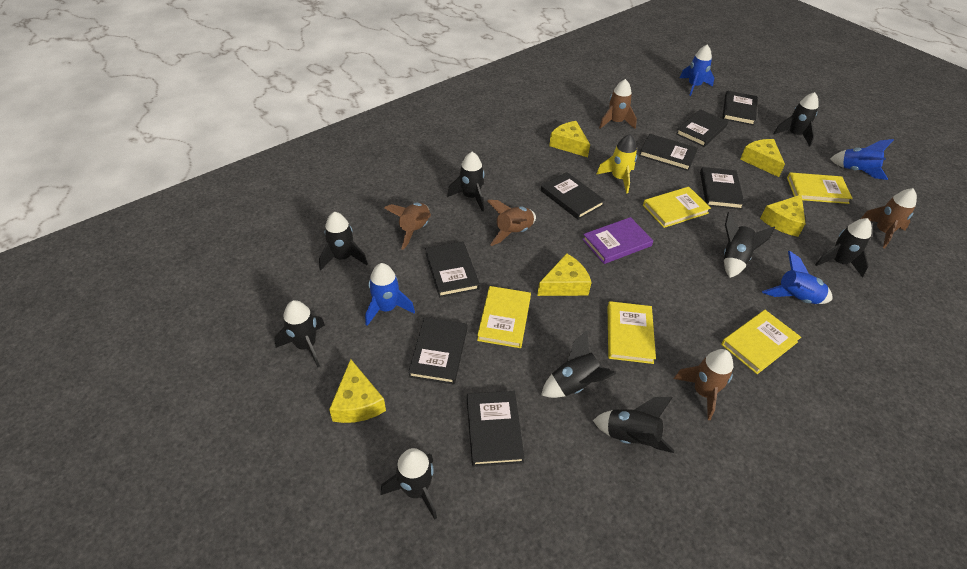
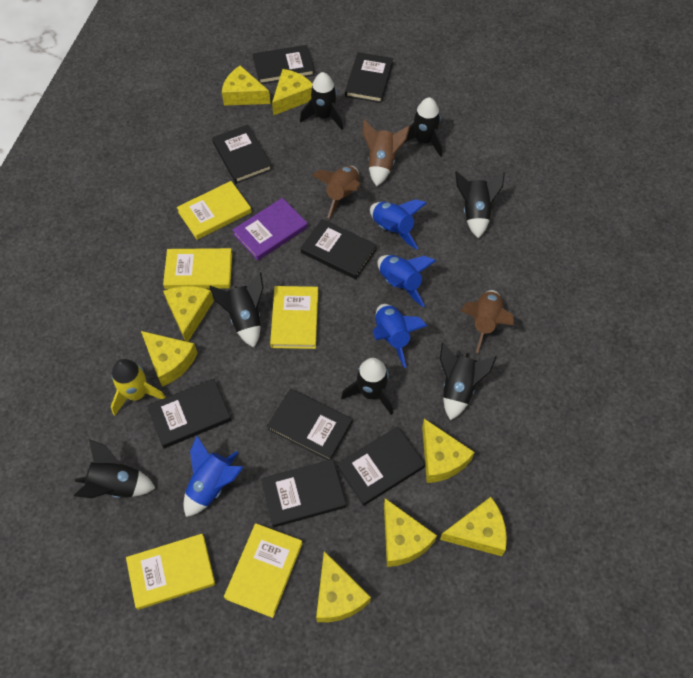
black rocket: 9 -> 7
brown rocket: 5 -> 3
yellow cheese: 5 -> 8

